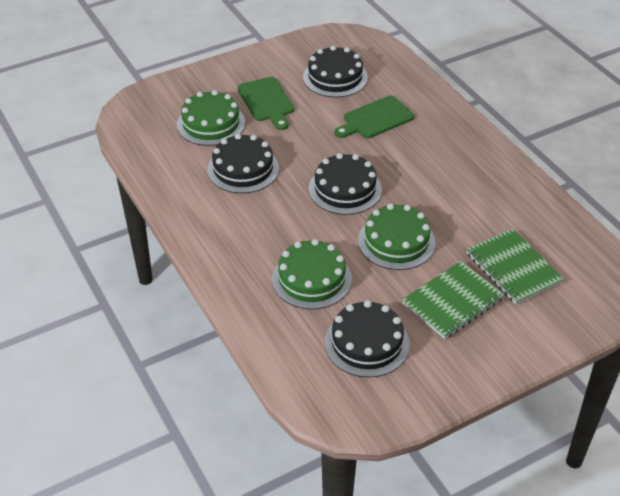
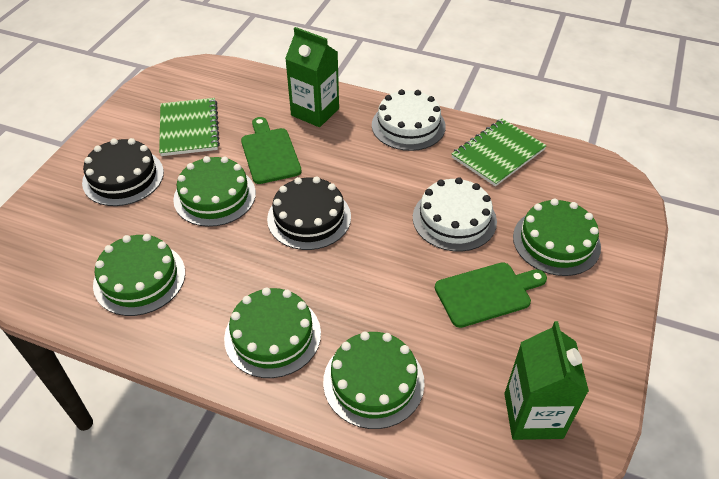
black cake: 4 -> 2
green cake: 3 -> 5
green carton: 0 -> 2
white cake: 0 -> 2

